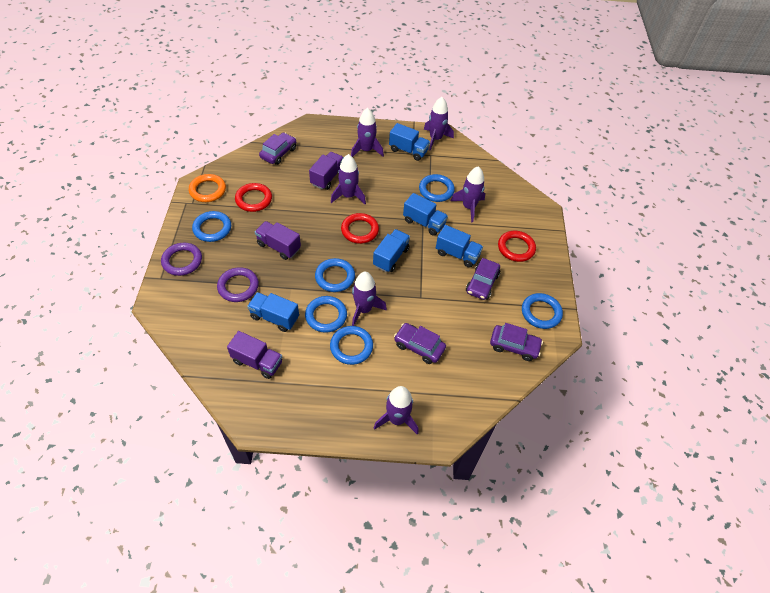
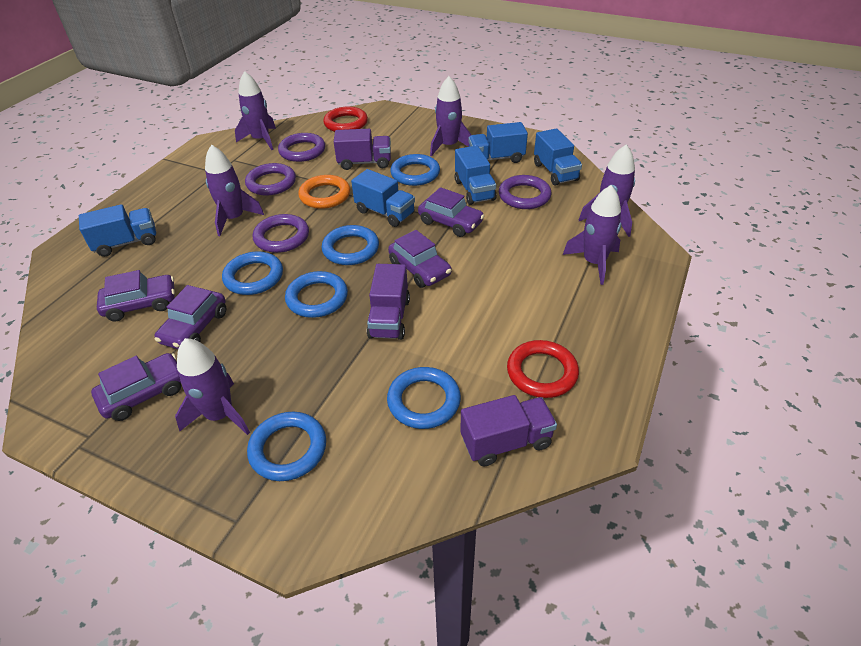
purple car: 4 -> 5
purple ring: 2 -> 4
red ring: 3 -> 2

